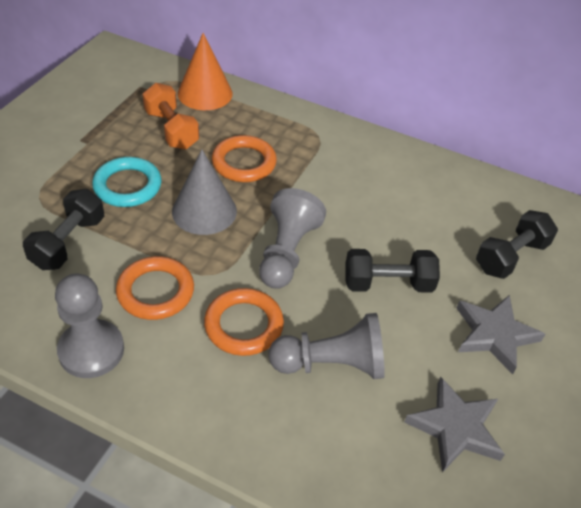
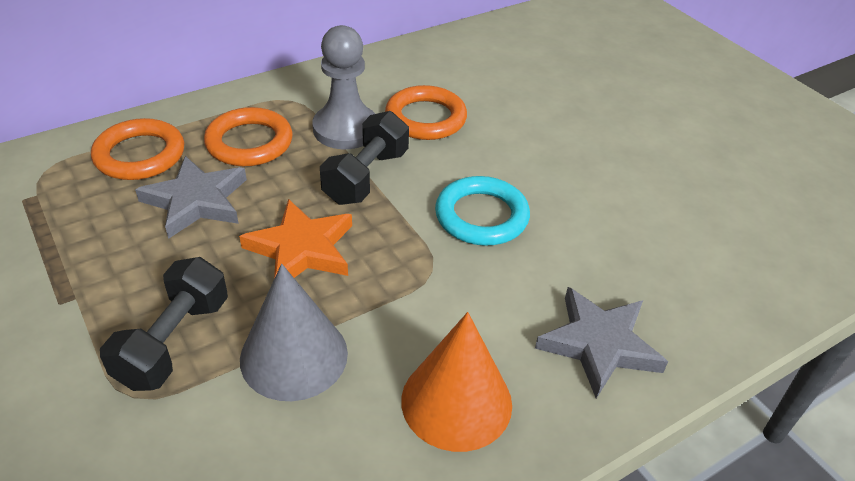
black dumbbell: 3 -> 2
grey pawn: 3 -> 1
orange dumbbell: 1 -> 0
orange star: 0 -> 1

